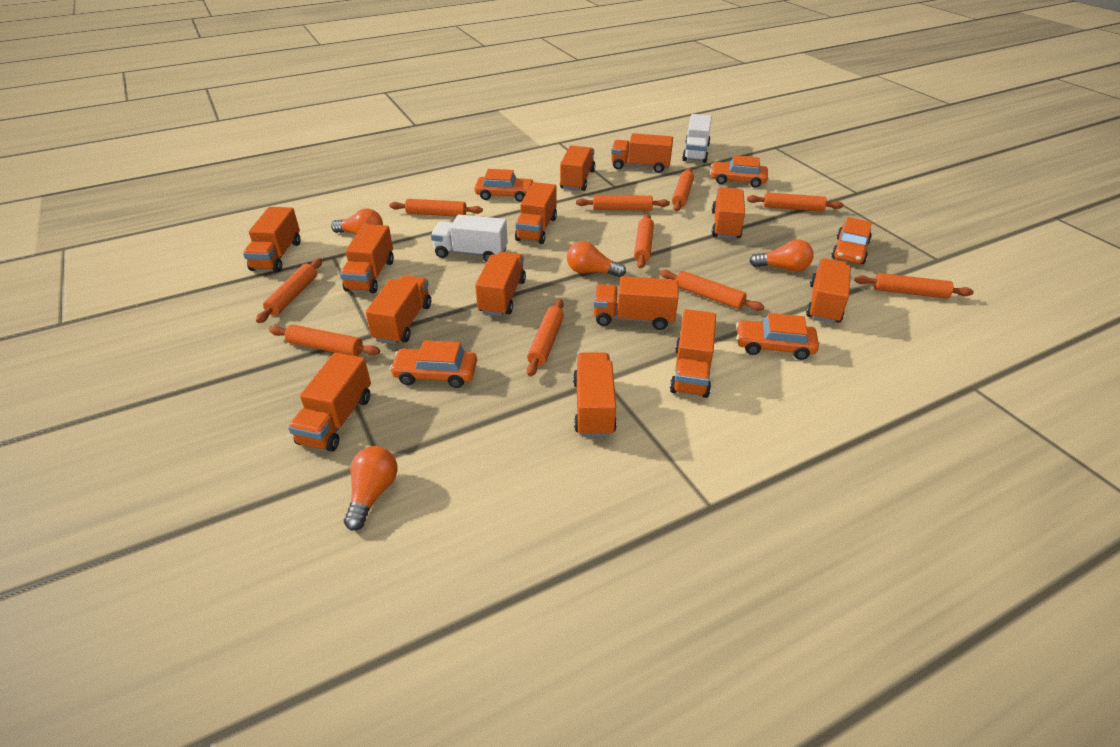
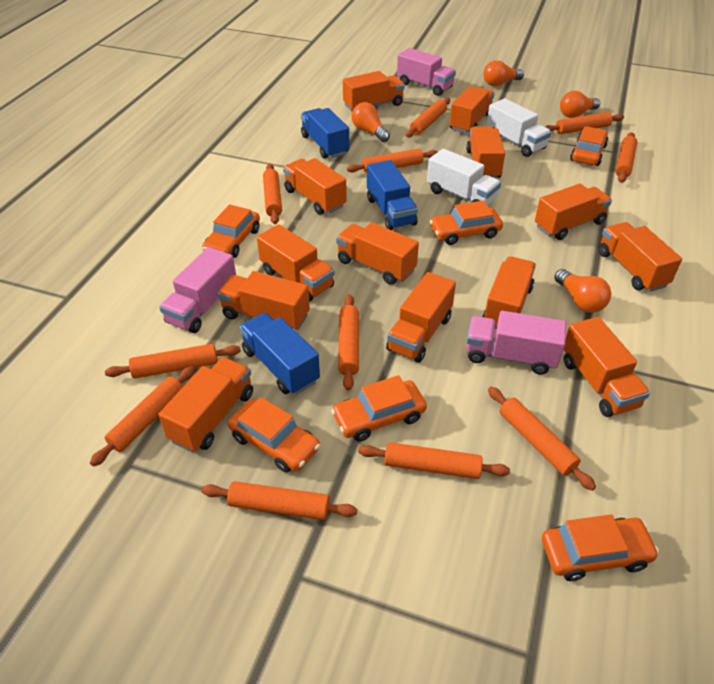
blue truck: 0 -> 3
orange car: 5 -> 6
orange rolling pin: 10 -> 11
pink truck: 0 -> 3

